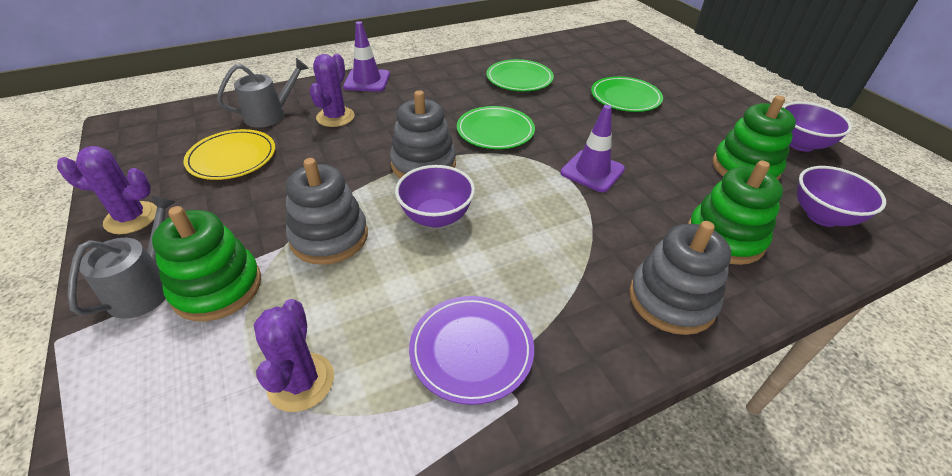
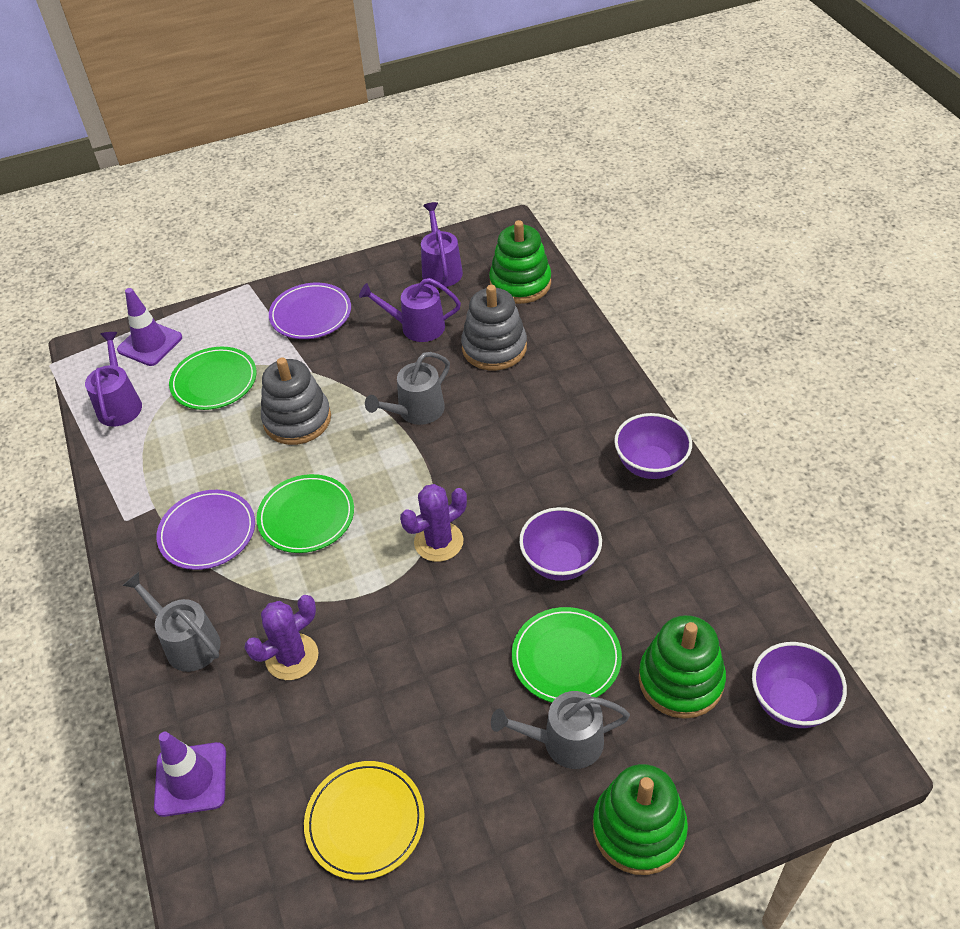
grey stacking toy: 3 -> 2
grey watering can: 2 -> 3
purple cactus: 3 -> 2
purple plate: 1 -> 2
purple watering can: 0 -> 3

